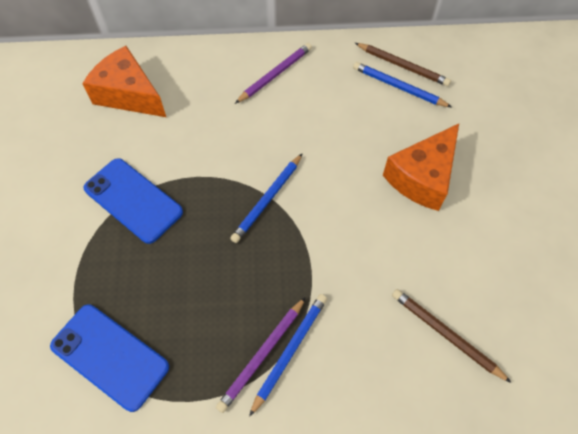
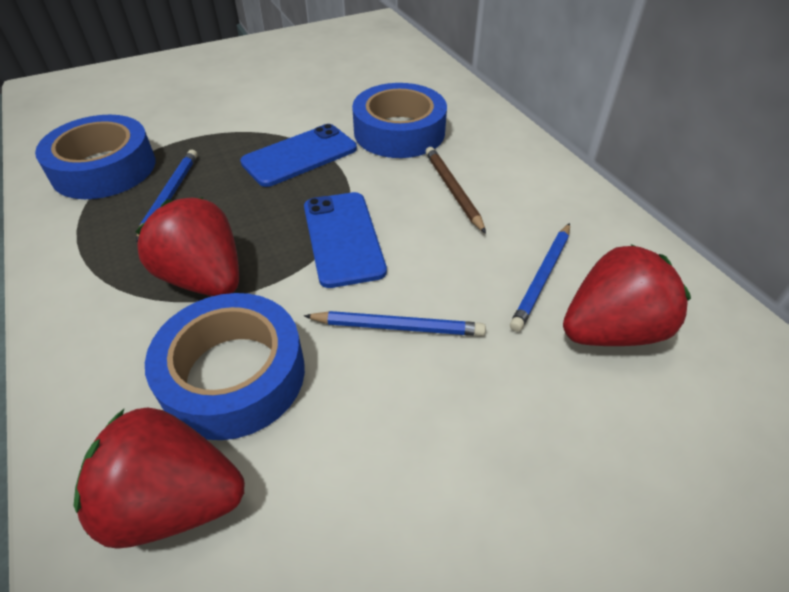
blue tape: 0 -> 3
brown pencil: 2 -> 1
orange cheese: 2 -> 0
purple pencil: 2 -> 0
red strawberry: 0 -> 3

